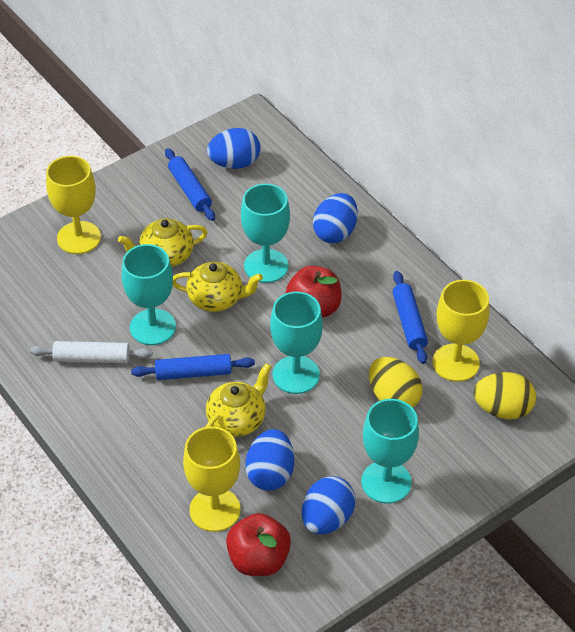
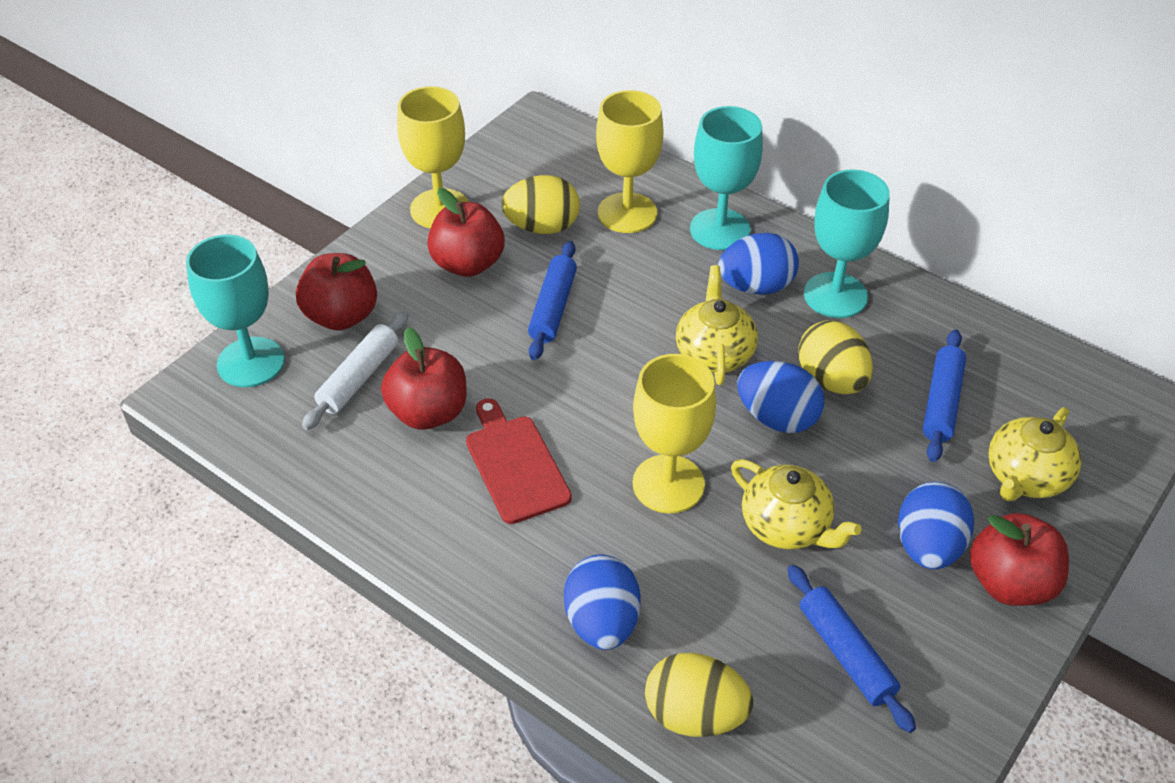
red apple: 2 -> 4
red cutting board: 0 -> 1
turquoise goblet: 4 -> 3
yellow egg: 2 -> 3

